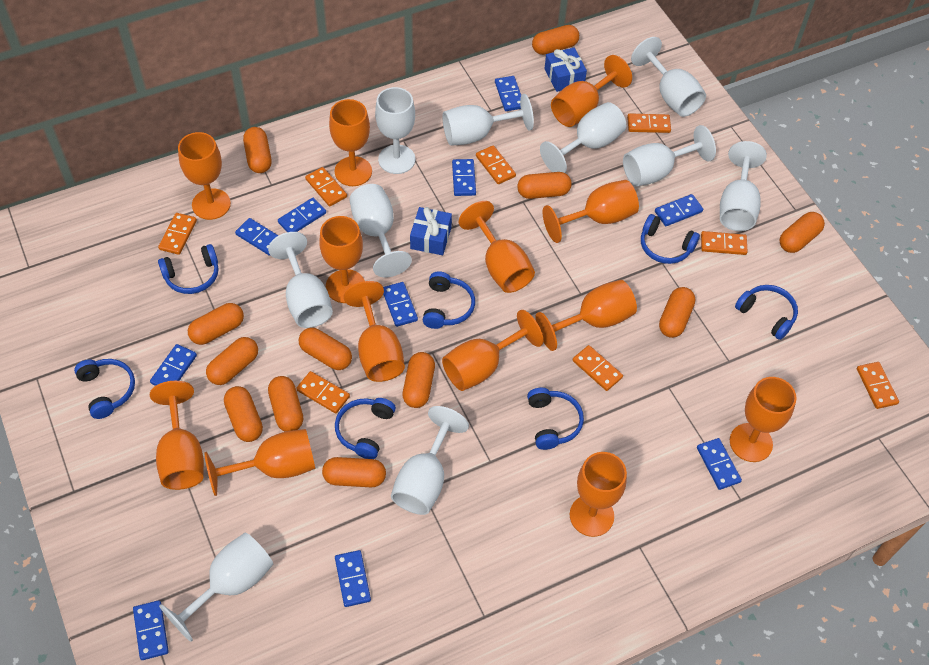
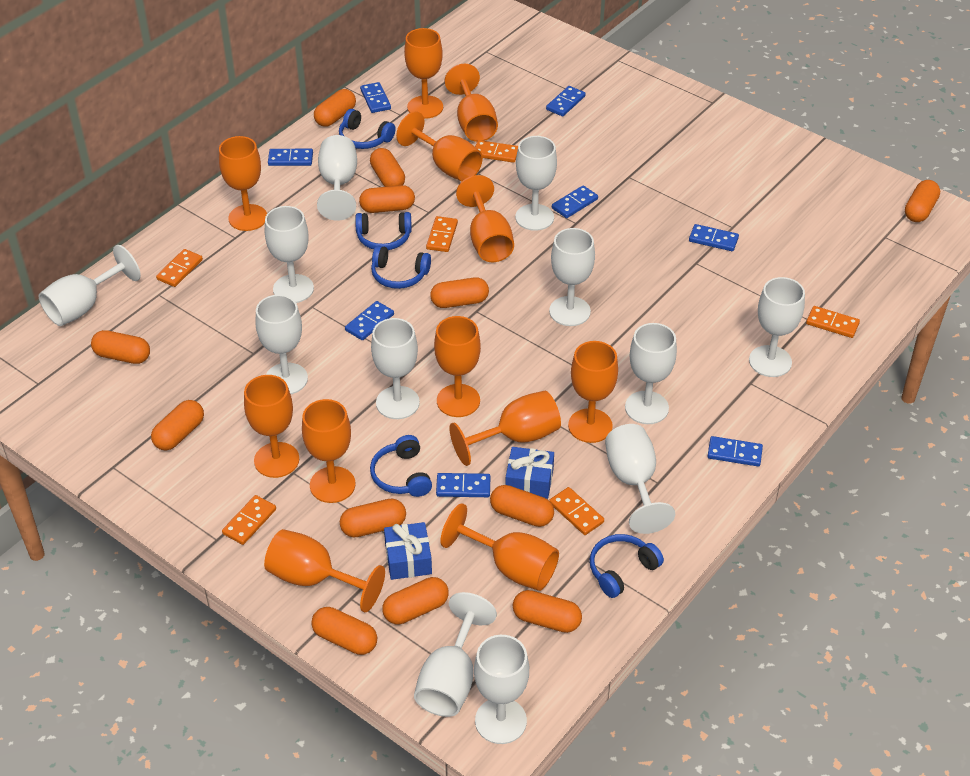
blue domino: 10 -> 8
blue headphones: 7 -> 5
orange domino: 8 -> 6
orange goblet: 13 -> 12
white goblet: 10 -> 12

